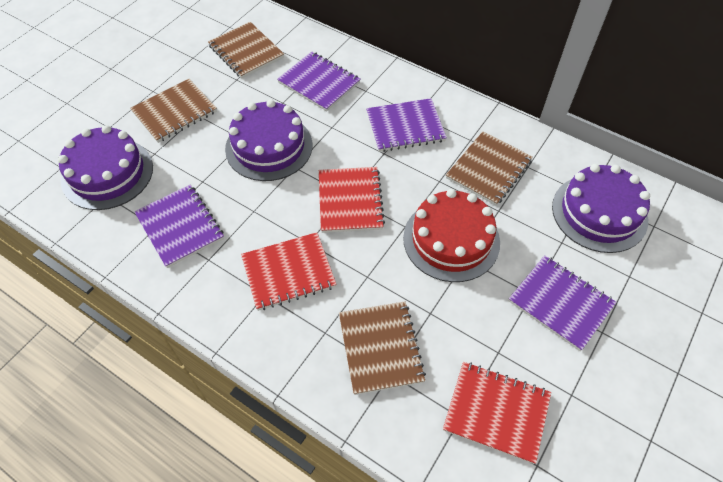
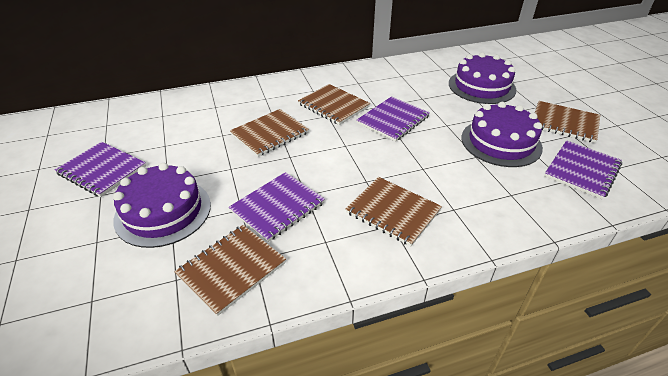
brown notebook: 4 -> 5
red cake: 1 -> 0
red notebook: 3 -> 0

